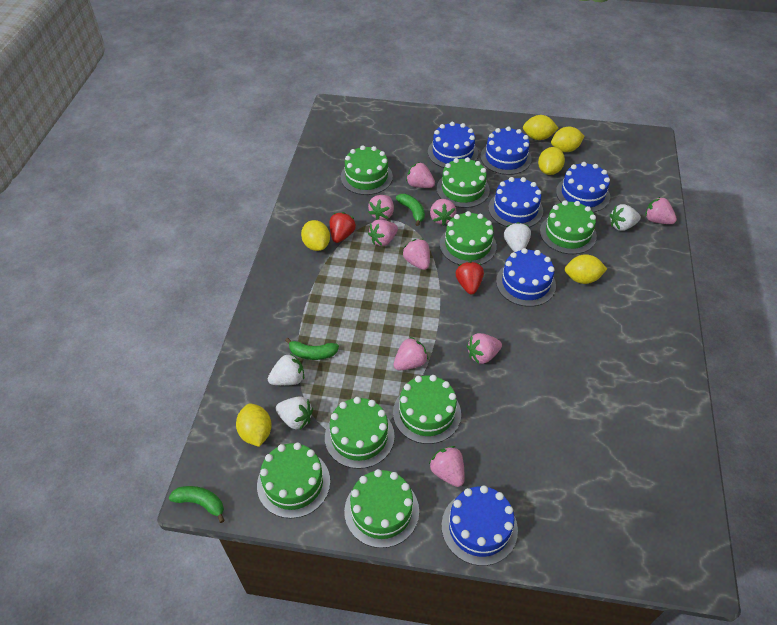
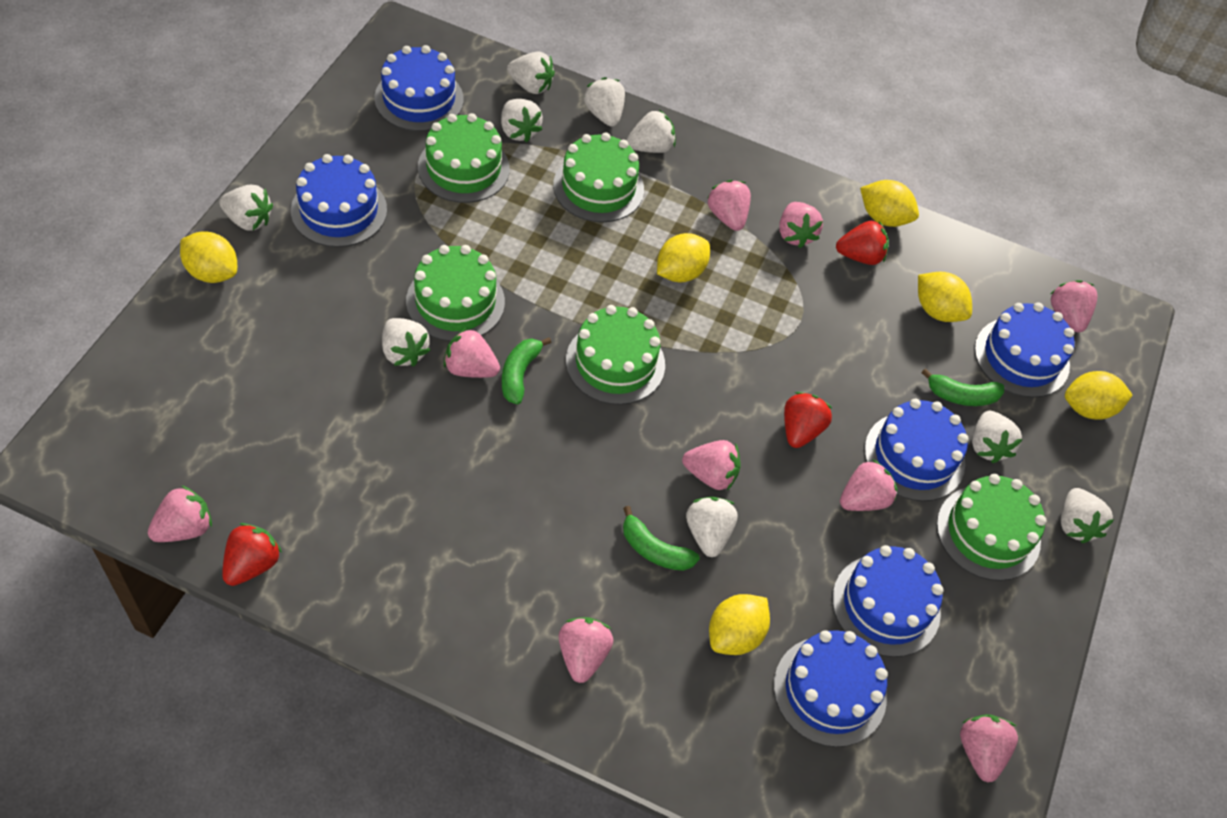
green cake: 8 -> 5
red strawberry: 2 -> 3
white strawberry: 4 -> 9

